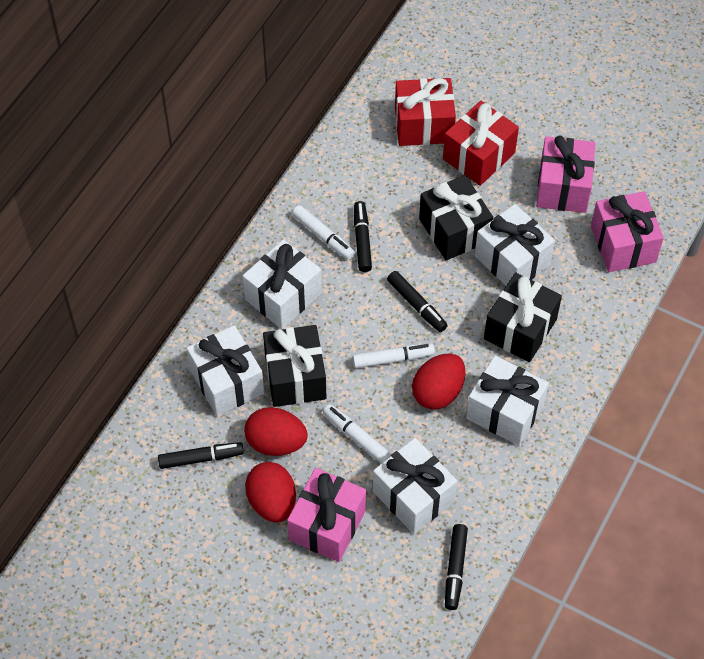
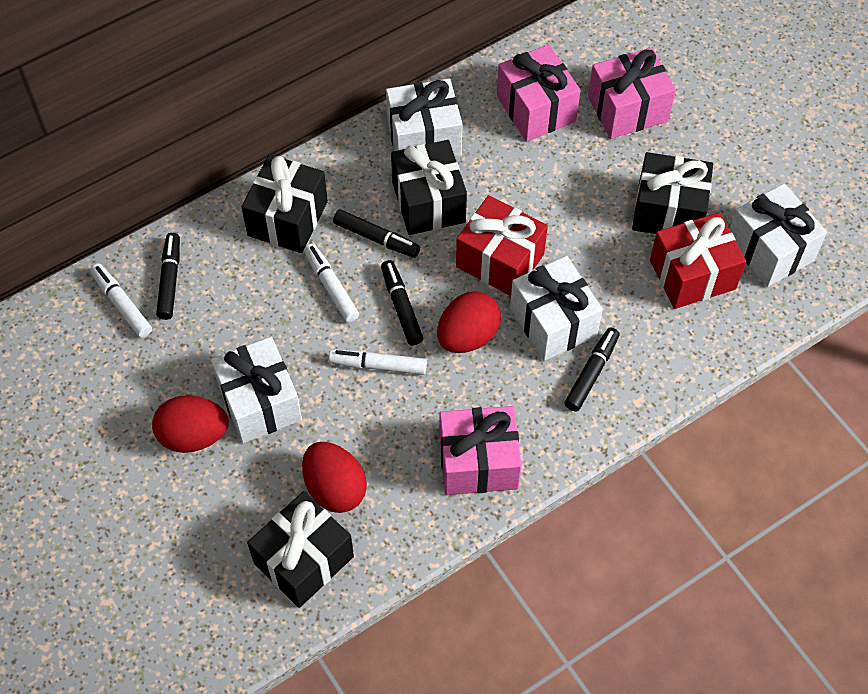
black gift: 3 -> 4
white gift: 5 -> 4

